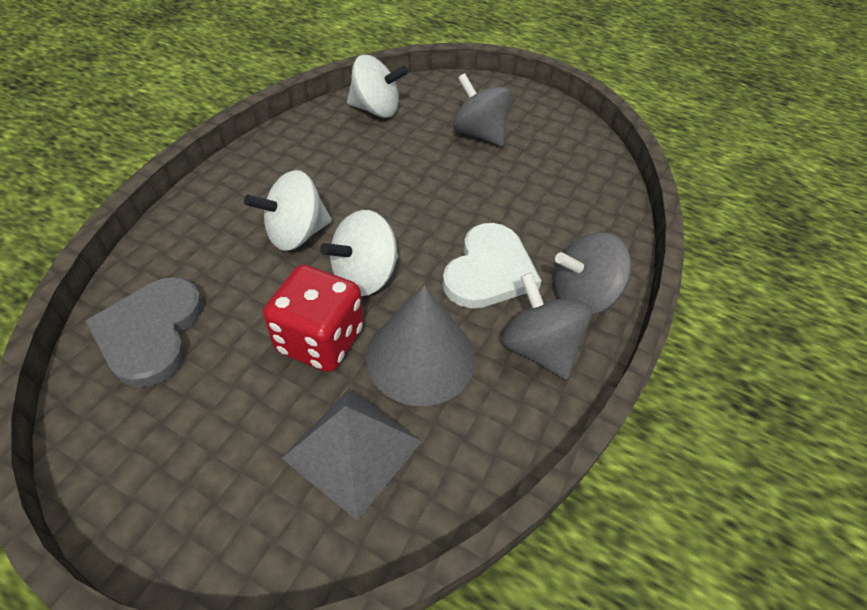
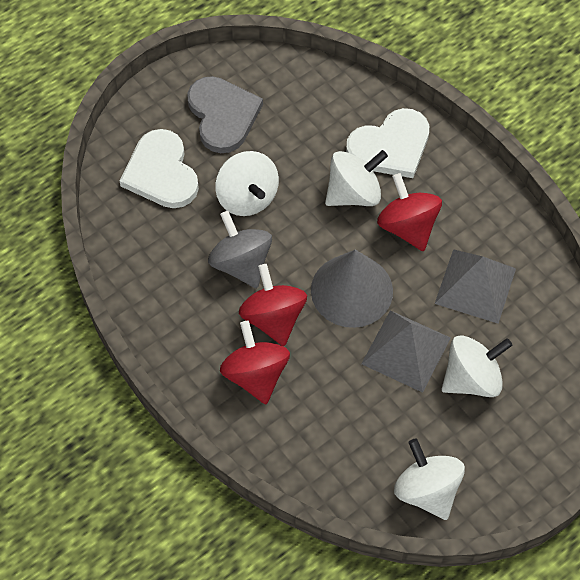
grey pyramid: 1 -> 2
grey spinning top: 3 -> 1
red dice: 1 -> 0
red spinning top: 0 -> 3
white heart: 1 -> 2
white spinning top: 3 -> 4

